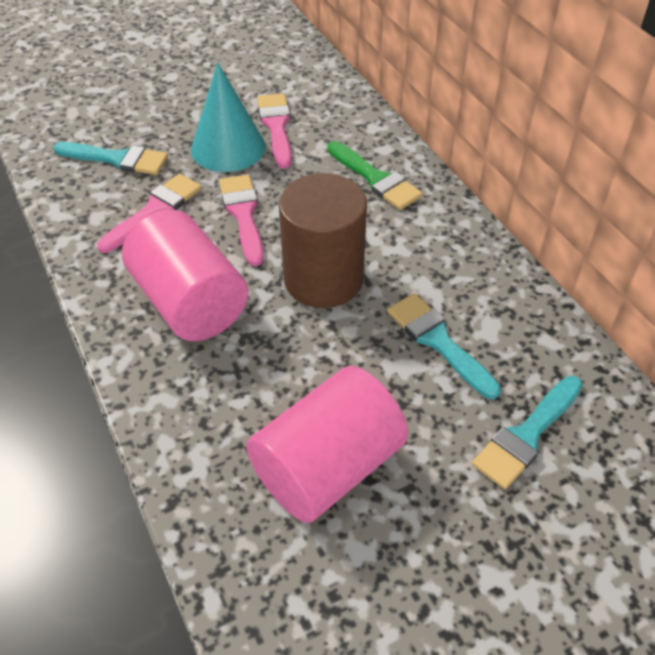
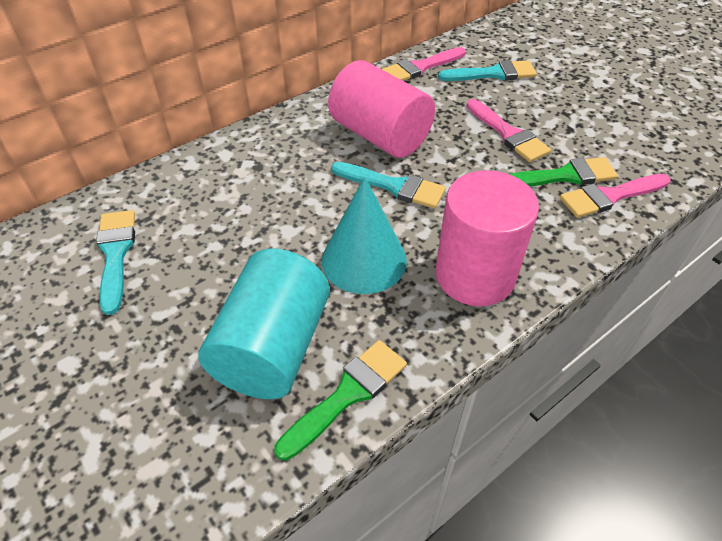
brown cylinder: 1 -> 0
green brush: 1 -> 2
turquoise cylinder: 0 -> 1

